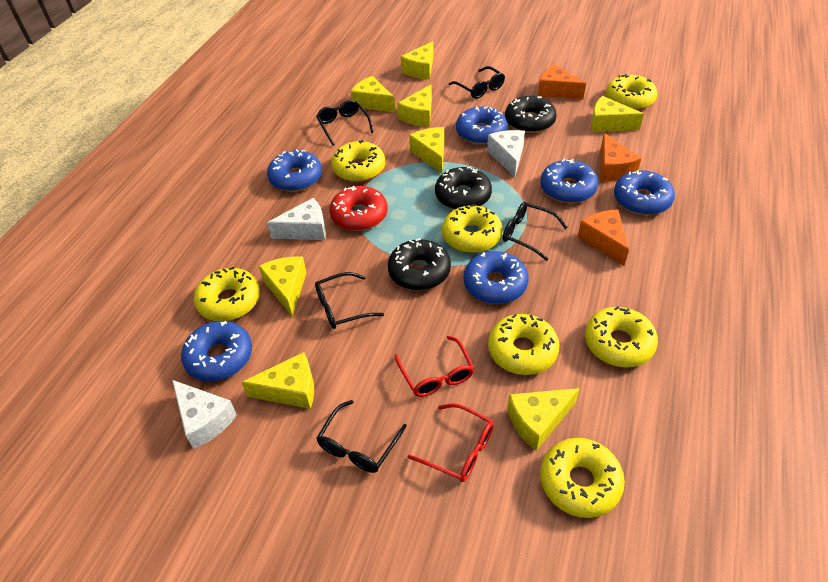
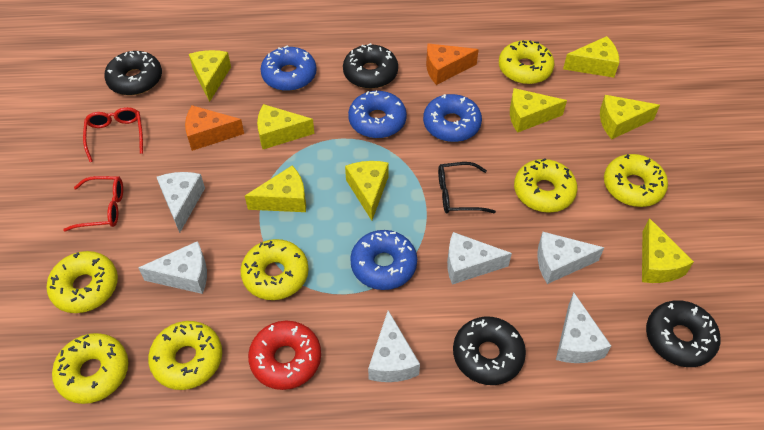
black donut: 3 -> 4
black glasses: 5 -> 1
blue donut: 6 -> 4
orange cheese: 3 -> 2
white cheese: 3 -> 6

